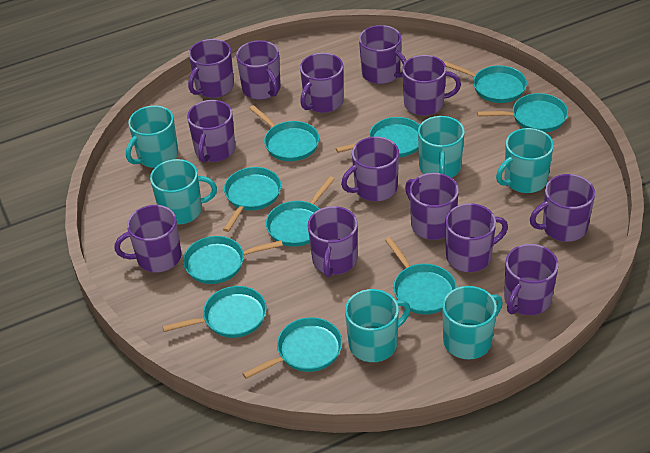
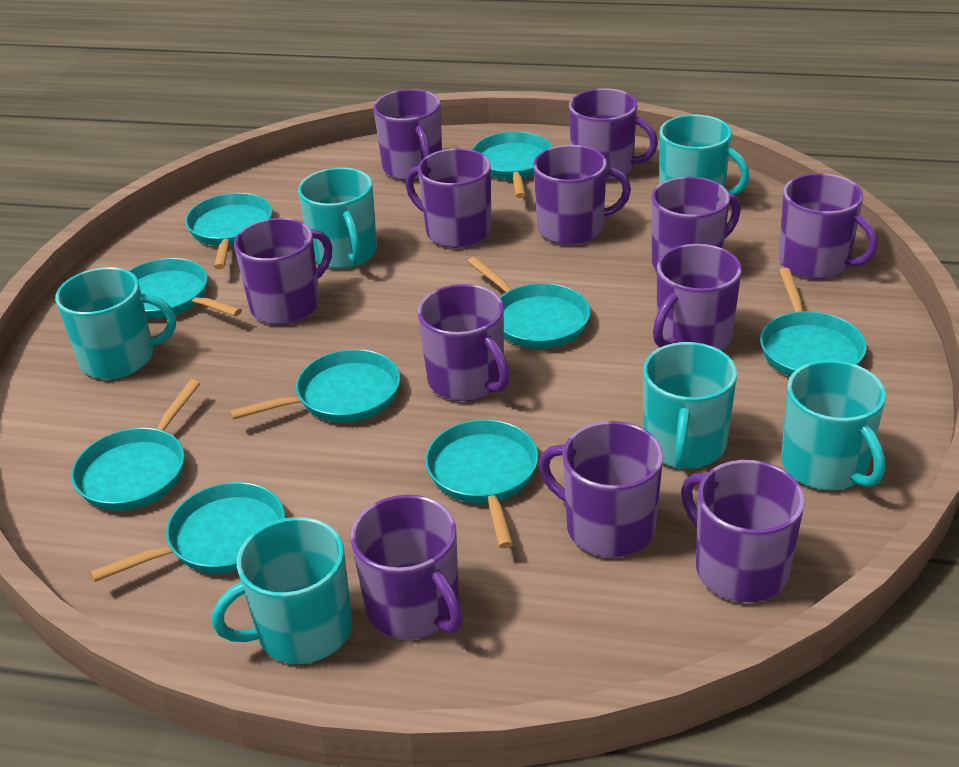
purple mug: 13 -> 12
turquoise pan: 10 -> 9

